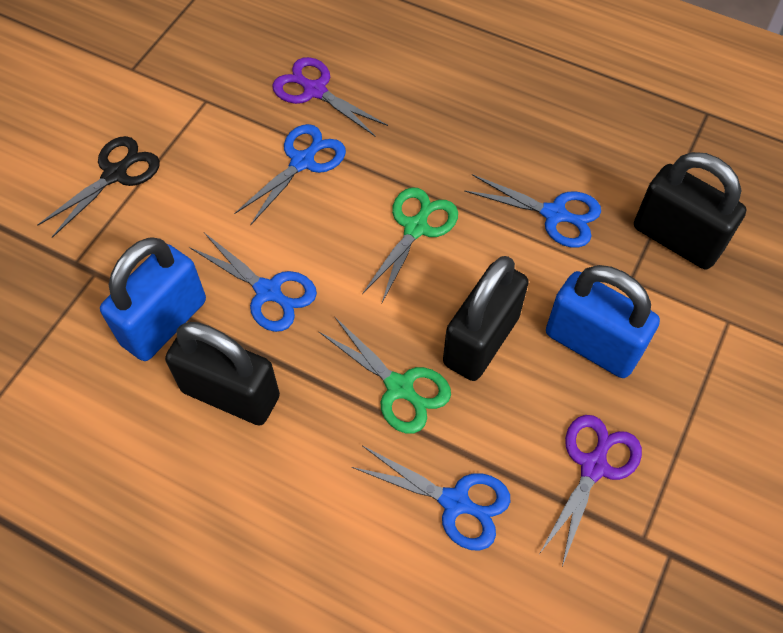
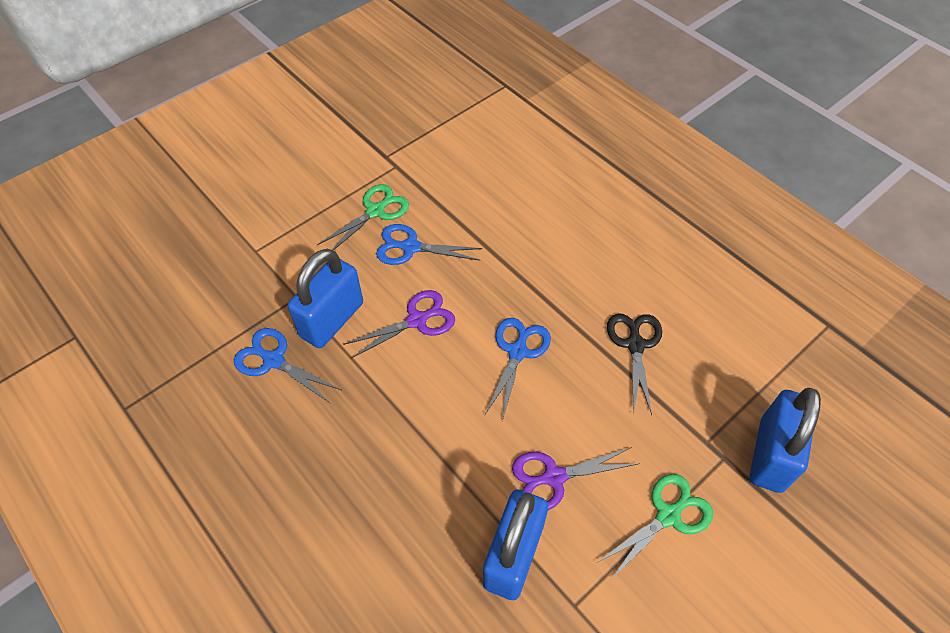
black padlock: 3 -> 0
blue padlock: 2 -> 3
blue scissors: 4 -> 3

